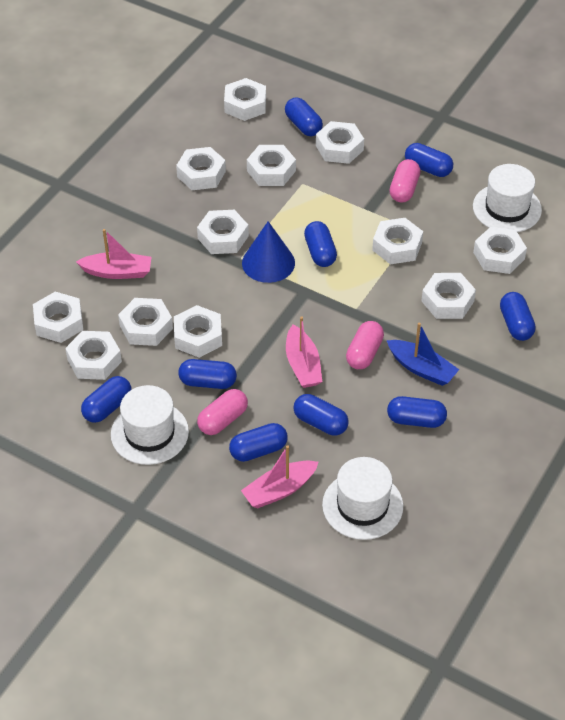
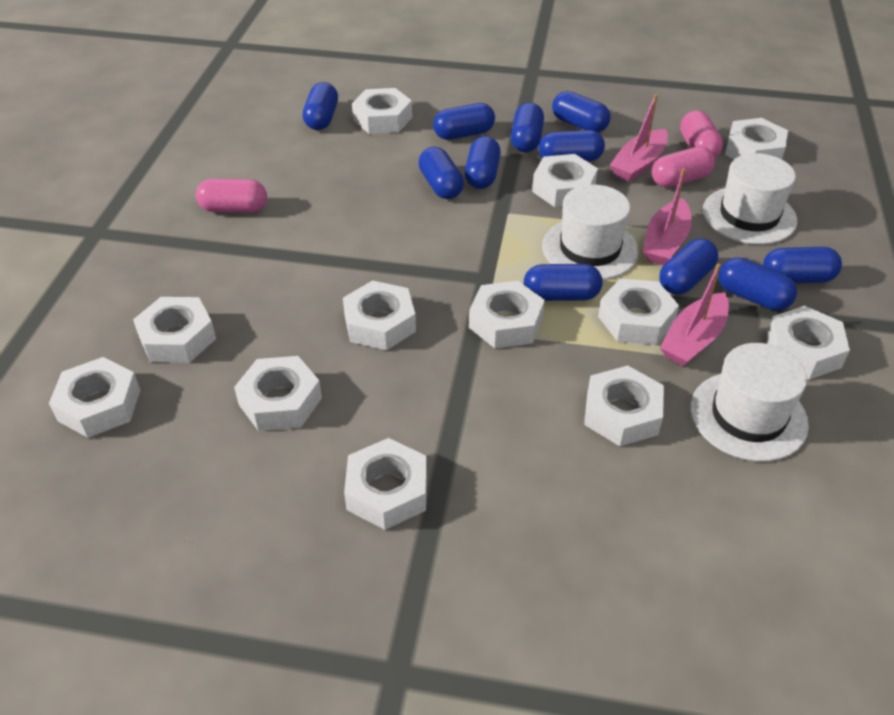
blue boat: 1 -> 0
blue capsule: 9 -> 11
blue cone: 1 -> 0

